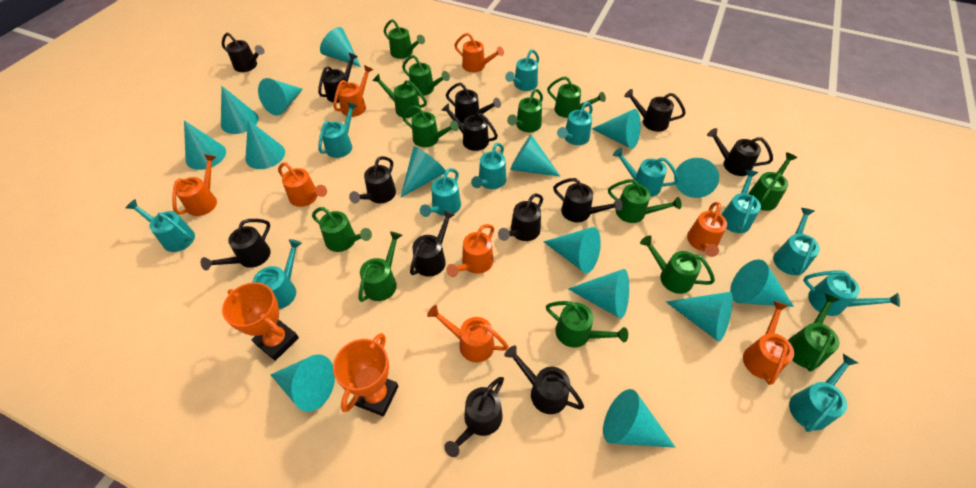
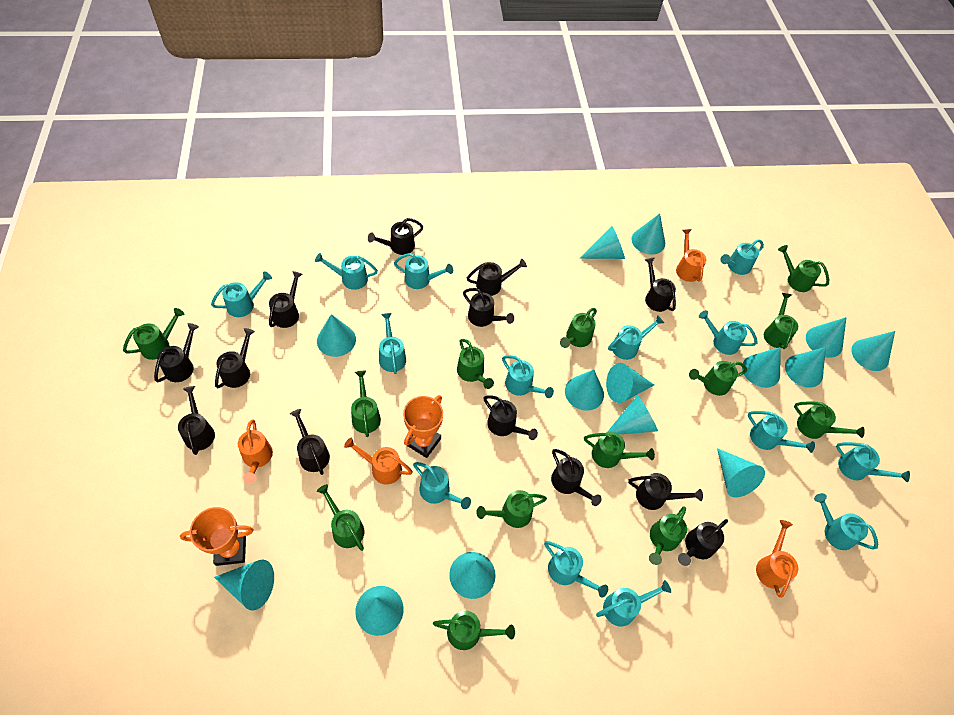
orange watering can: 8 -> 4
turquoise cone: 15 -> 14
turquoise watering can: 12 -> 14

